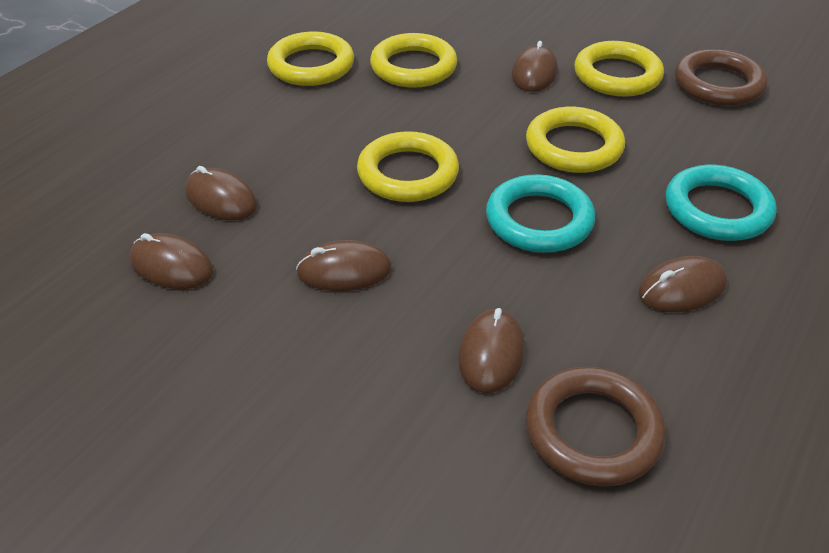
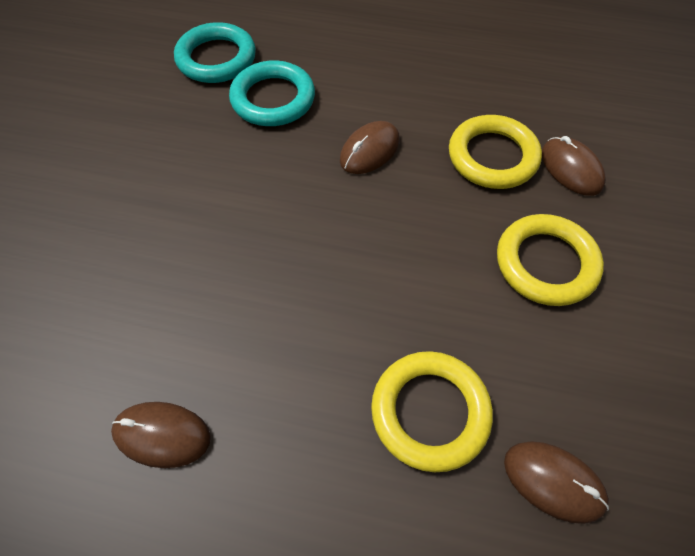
brown mouse: 6 -> 4
brown ring: 2 -> 0
yellow ring: 5 -> 3

